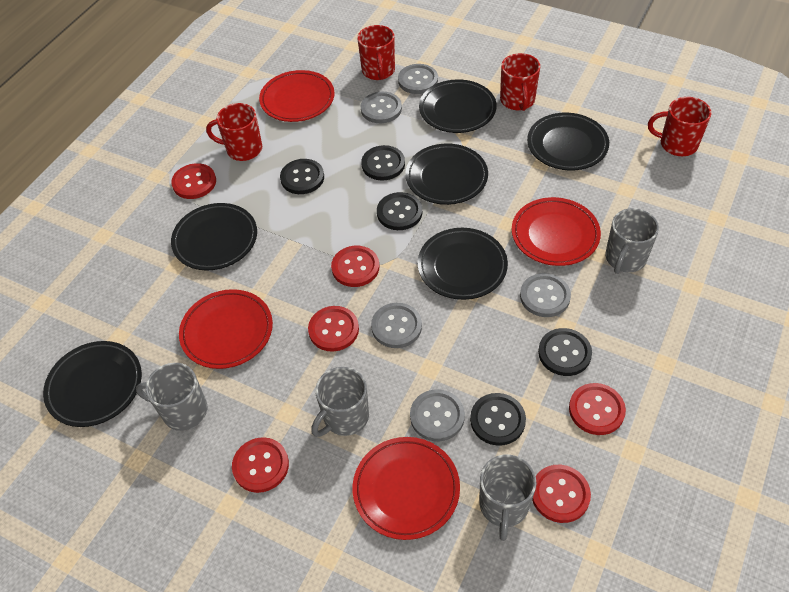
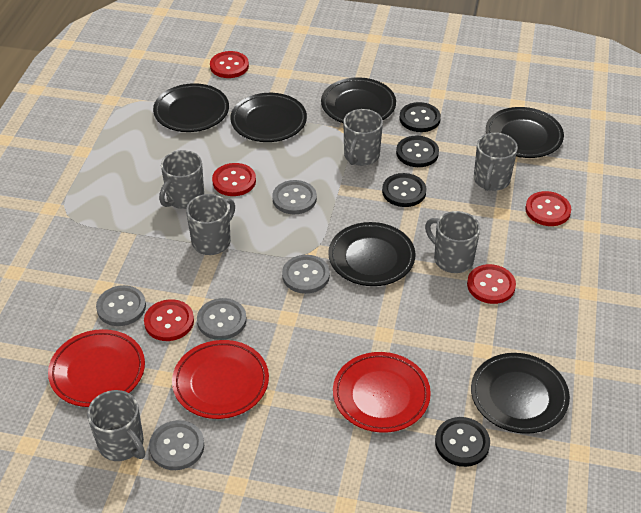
black button: 5 -> 4
grey mug: 4 -> 6
red button: 6 -> 5
red mug: 4 -> 0
red plate: 4 -> 3

